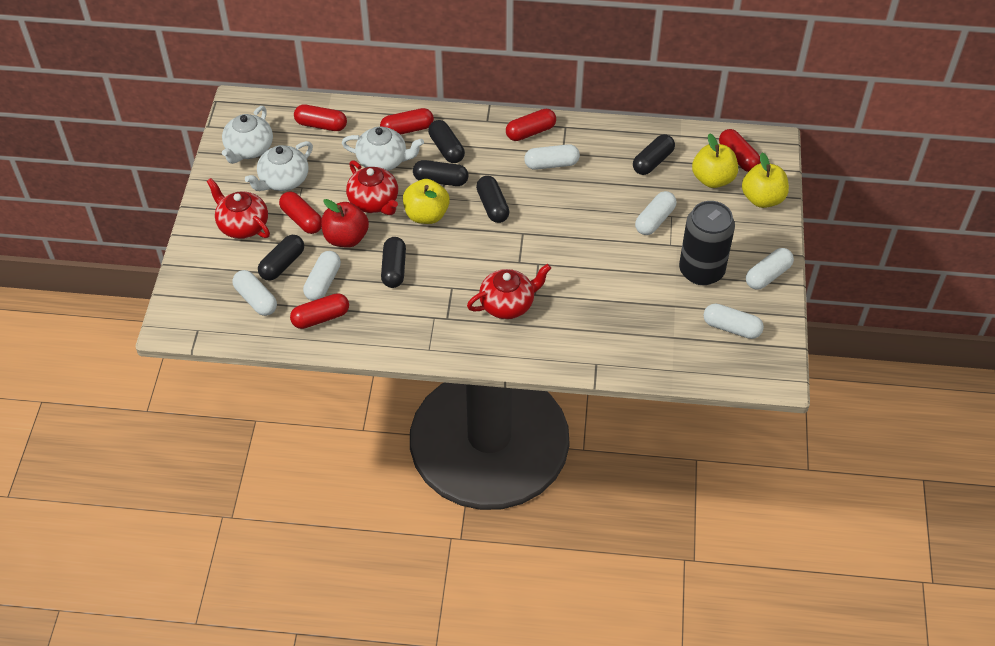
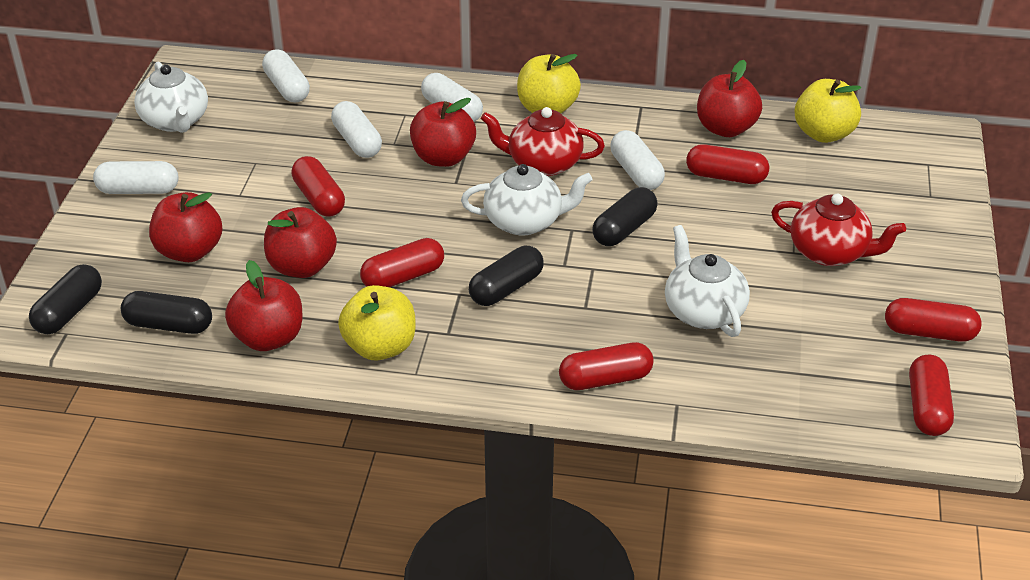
black can: 1 -> 0
black capsule: 6 -> 4
red apple: 1 -> 5
red teapot: 3 -> 2
white capsule: 6 -> 5

